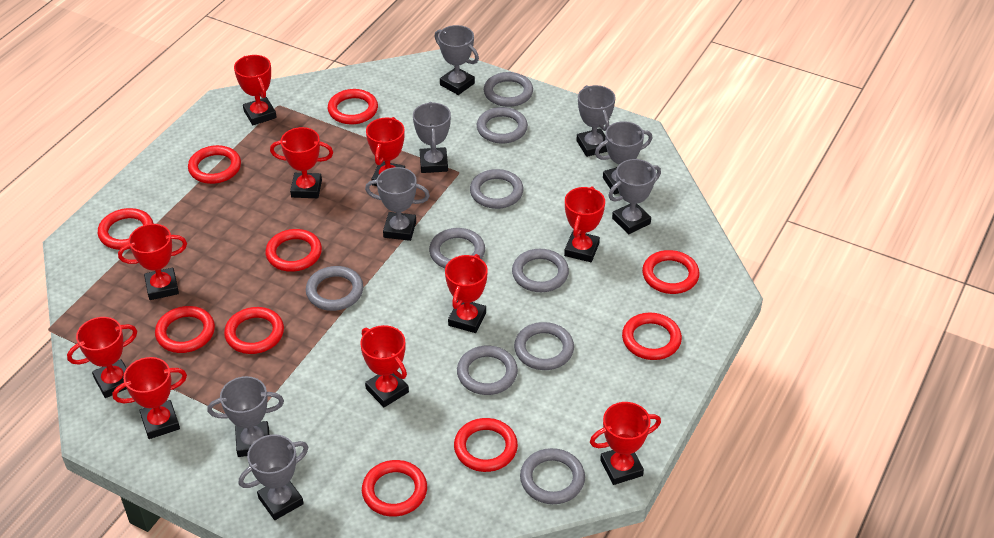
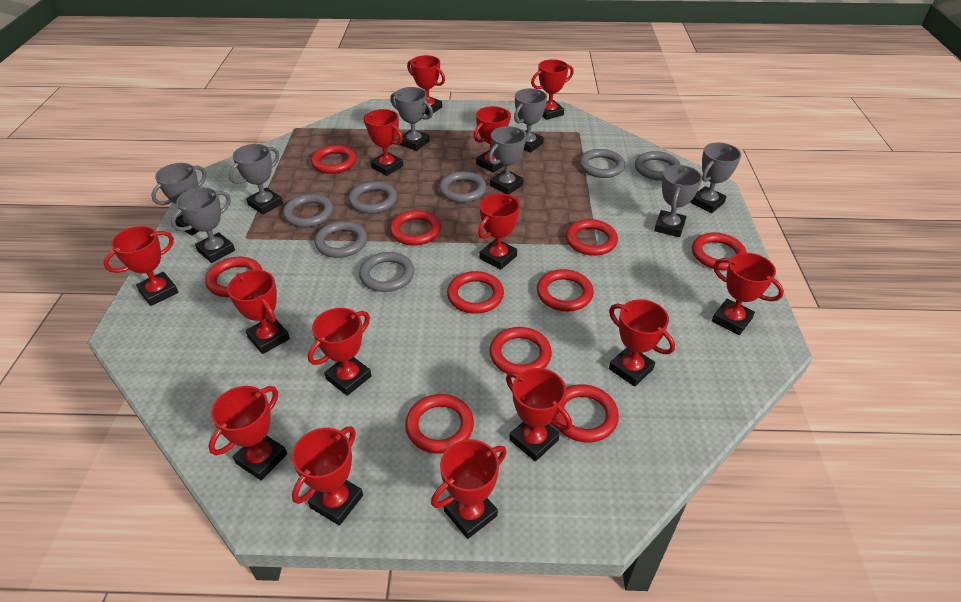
grey ring: 9 -> 7
red trophy: 10 -> 14

